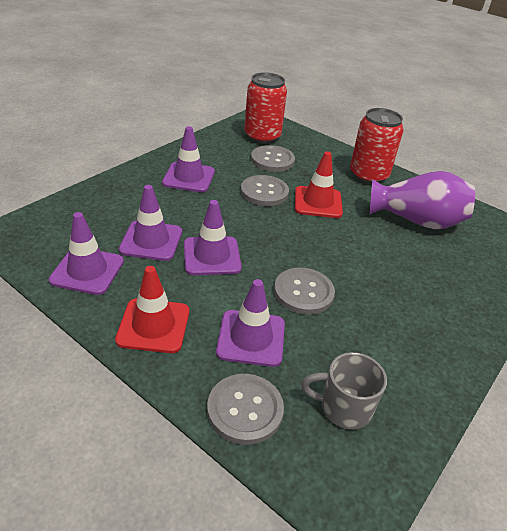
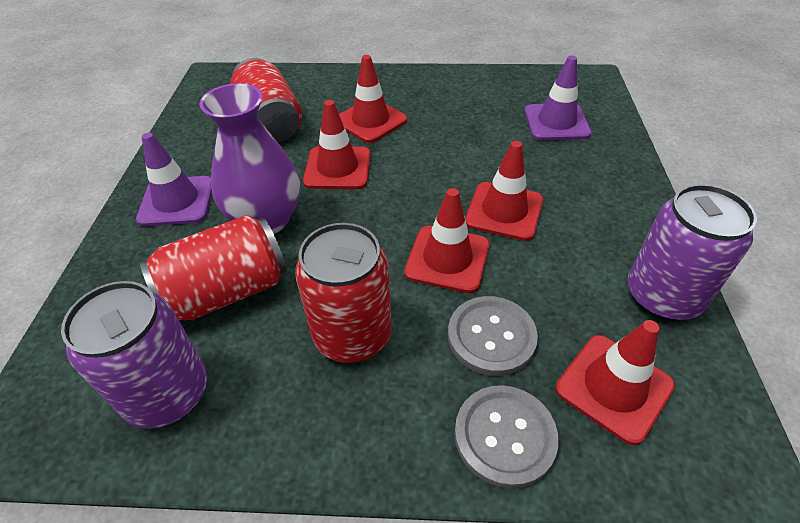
grey button: 4 -> 2
grey mug: 1 -> 0
purple can: 0 -> 2
purple traffic cone: 5 -> 2
red can: 2 -> 3
red traffic cone: 2 -> 5

